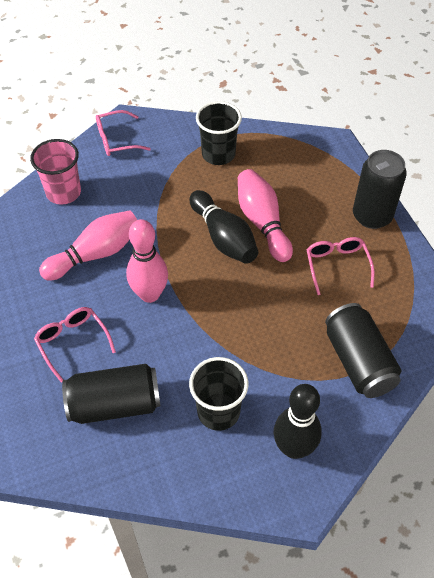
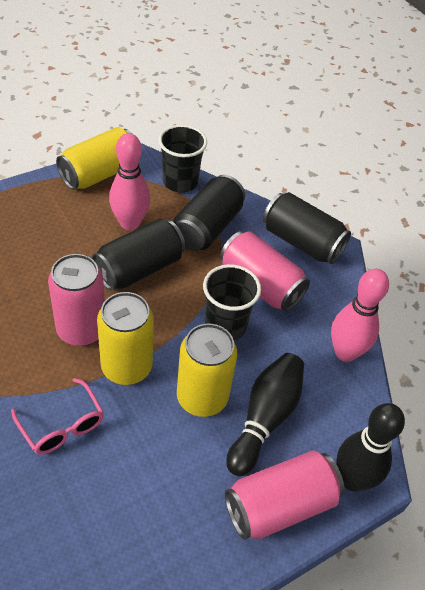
pink bowling pin: 3 -> 2
pink can: 0 -> 3
pink cup: 1 -> 0
pink glasses: 3 -> 1
yellow can: 0 -> 3

